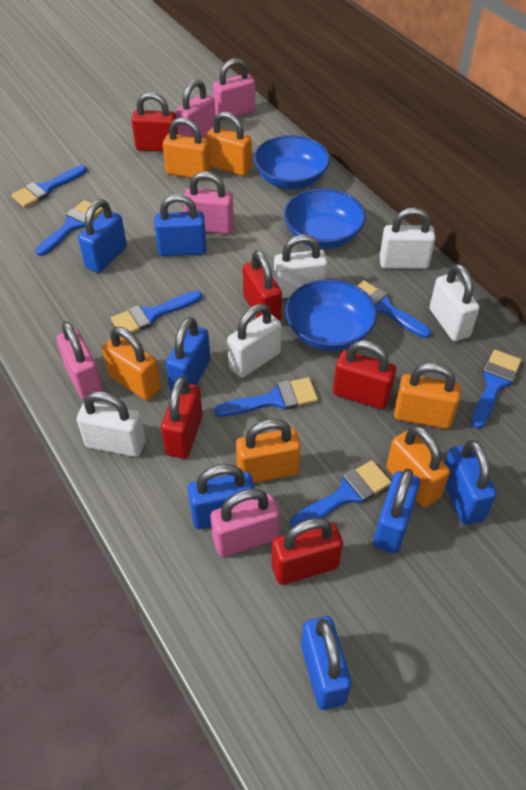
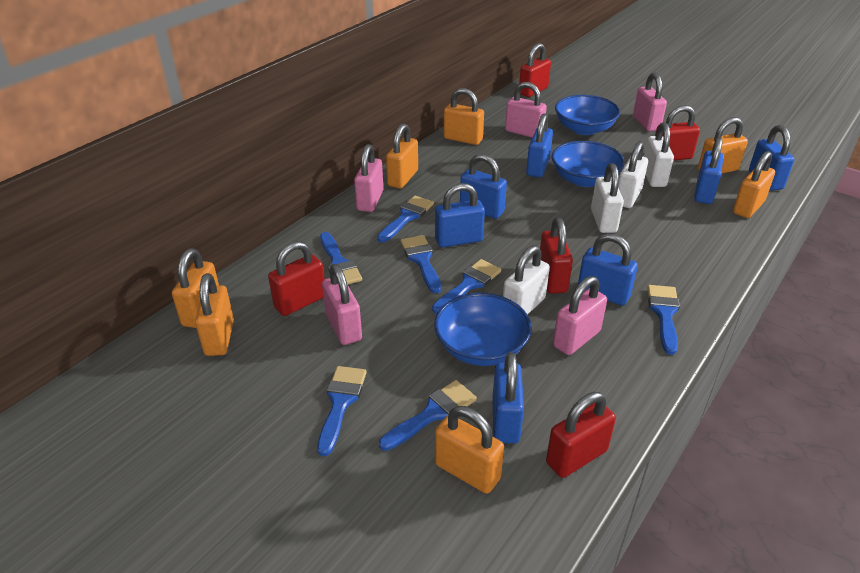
orange padlock: 6 -> 7
white padlock: 5 -> 4

